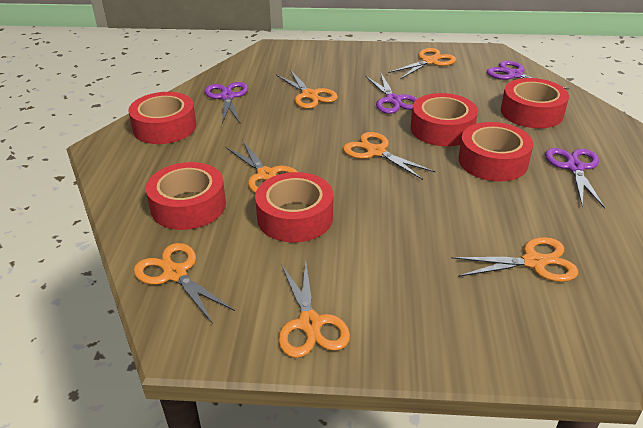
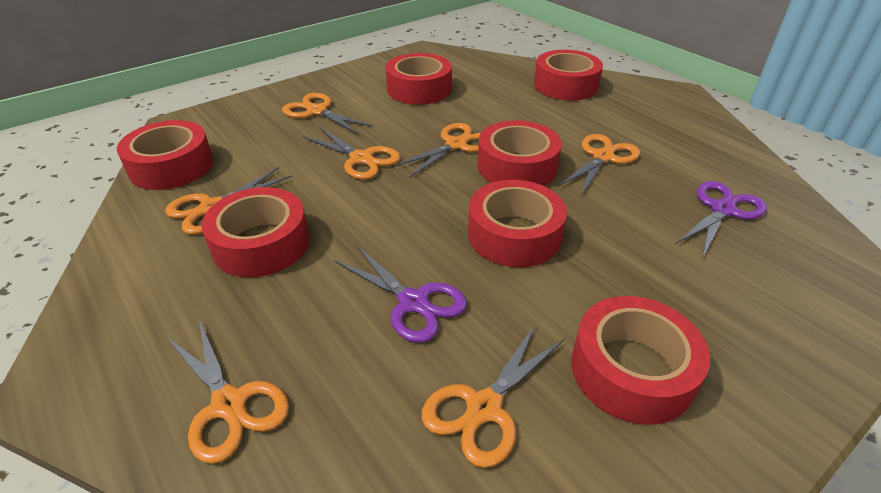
purple scissors: 4 -> 2
red tape: 6 -> 7

